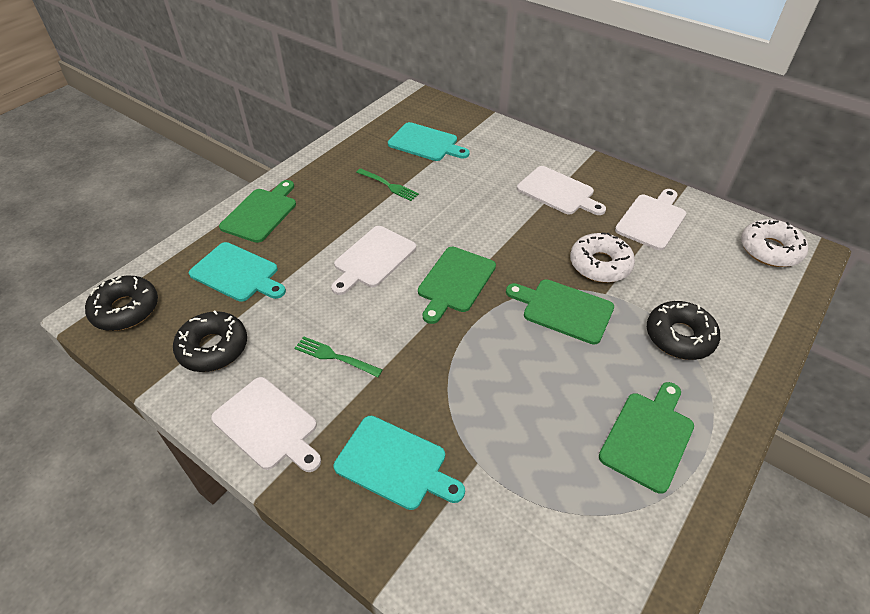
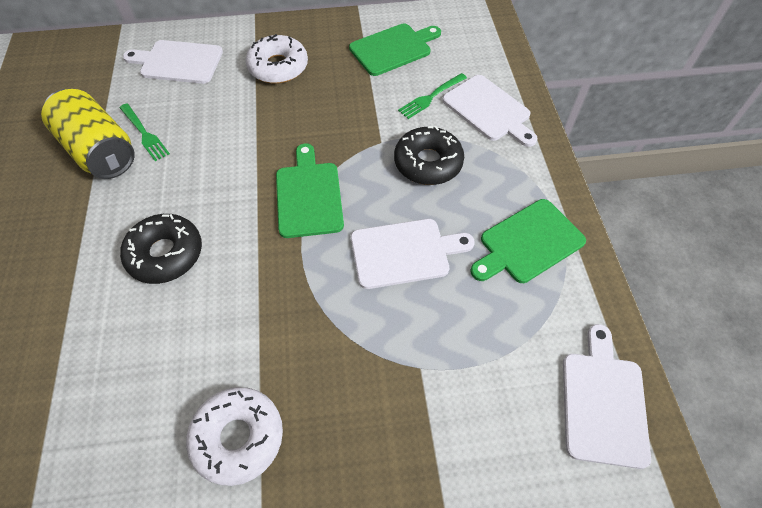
black donut: 3 -> 2
green cutting board: 4 -> 3
turquoise cutting board: 3 -> 0
yellow can: 0 -> 1

